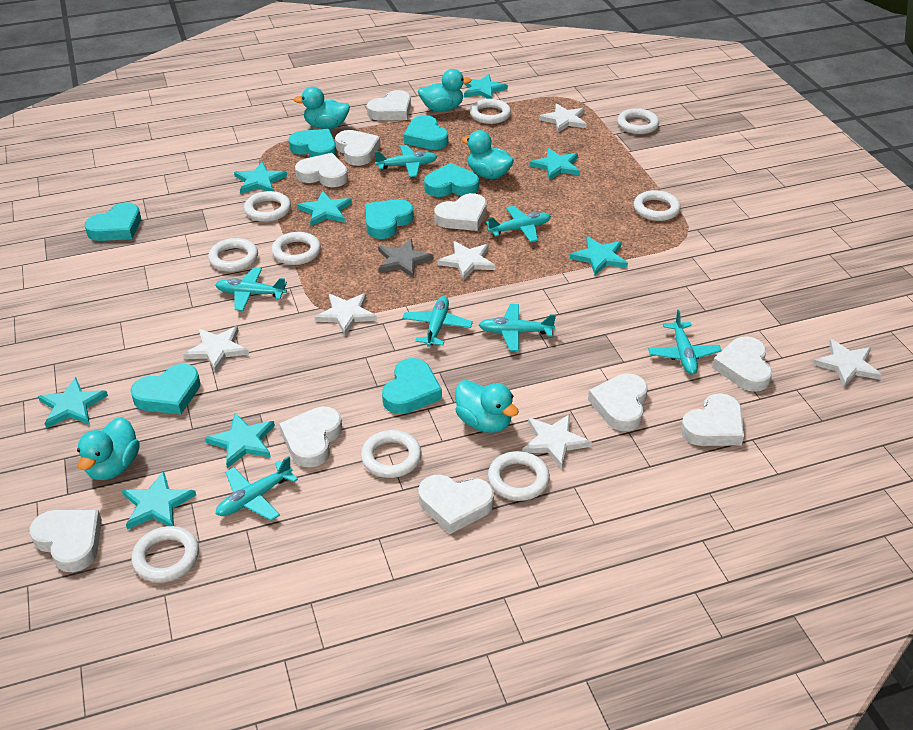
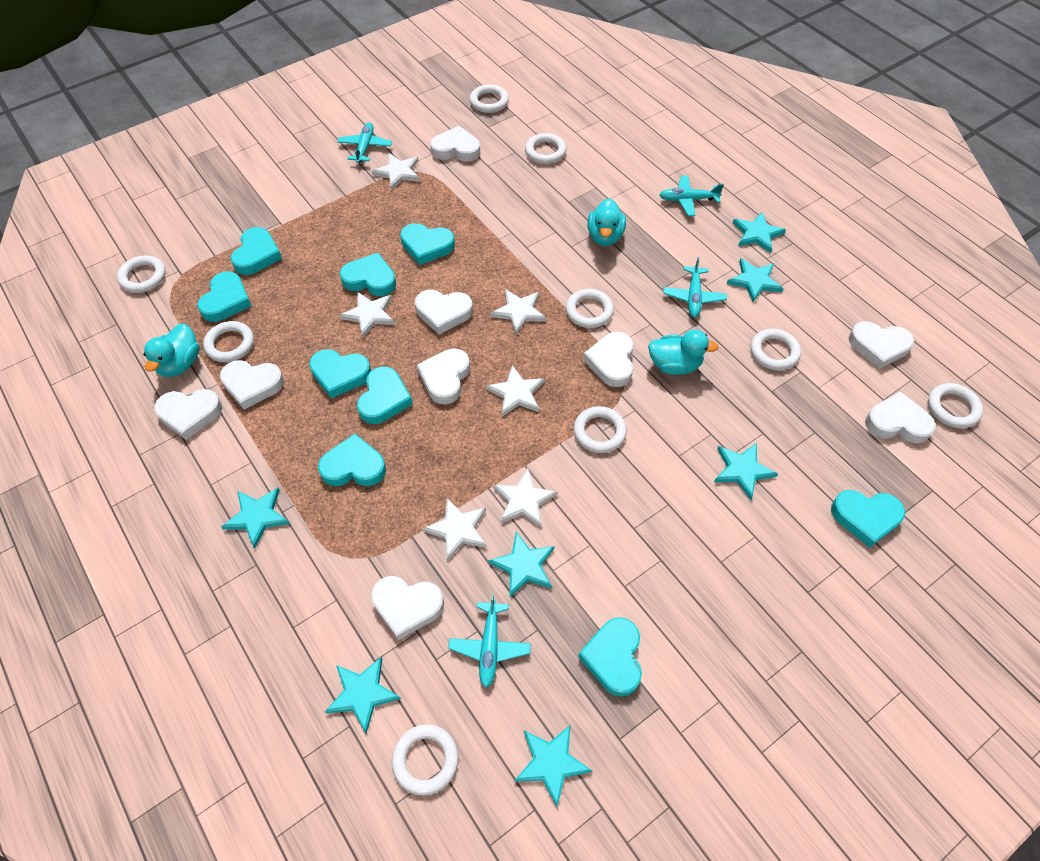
grey star: 1 -> 0
turquoise duck: 5 -> 3
turquoise heart: 7 -> 9
turquoise plane: 7 -> 4
turquoise star: 8 -> 7
white heart: 10 -> 9

